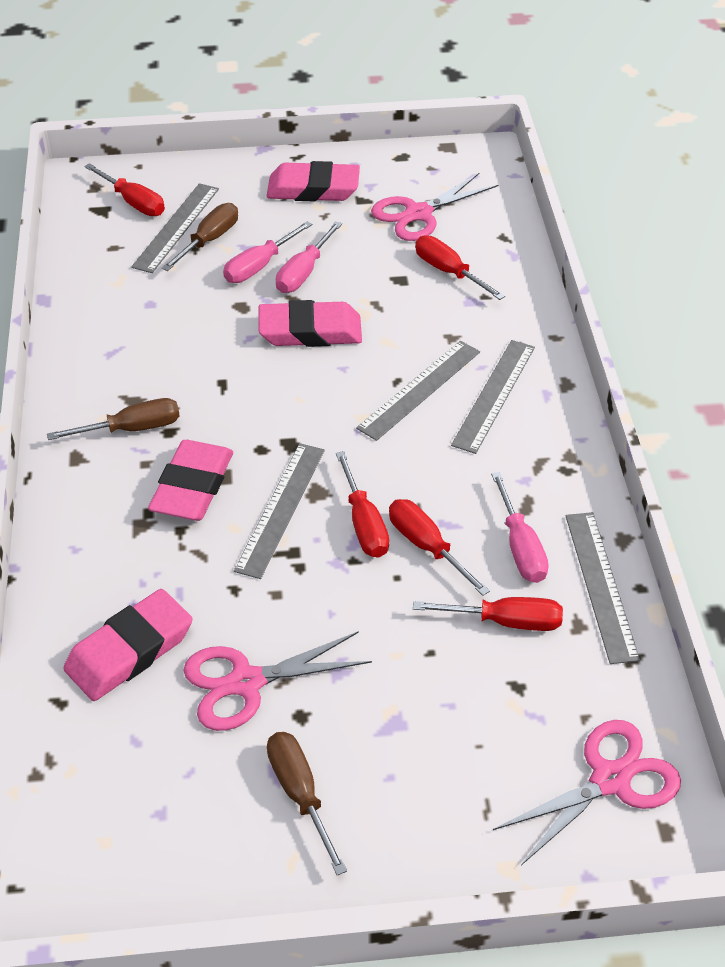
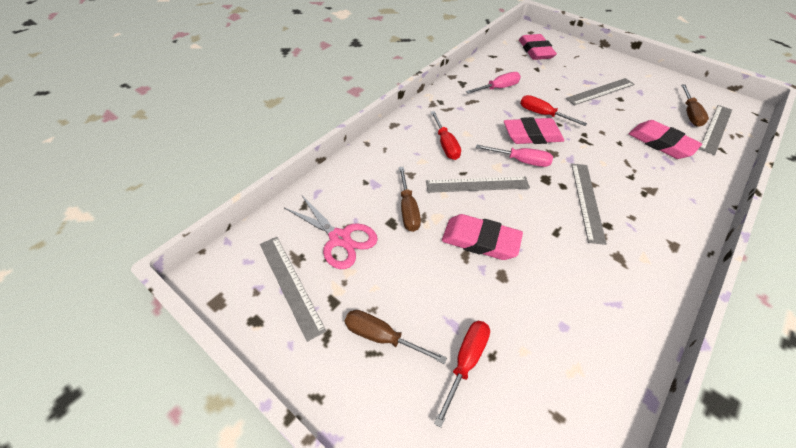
pink scissors: 3 -> 1
pink screwdriver: 3 -> 2
red screwdriver: 5 -> 3

